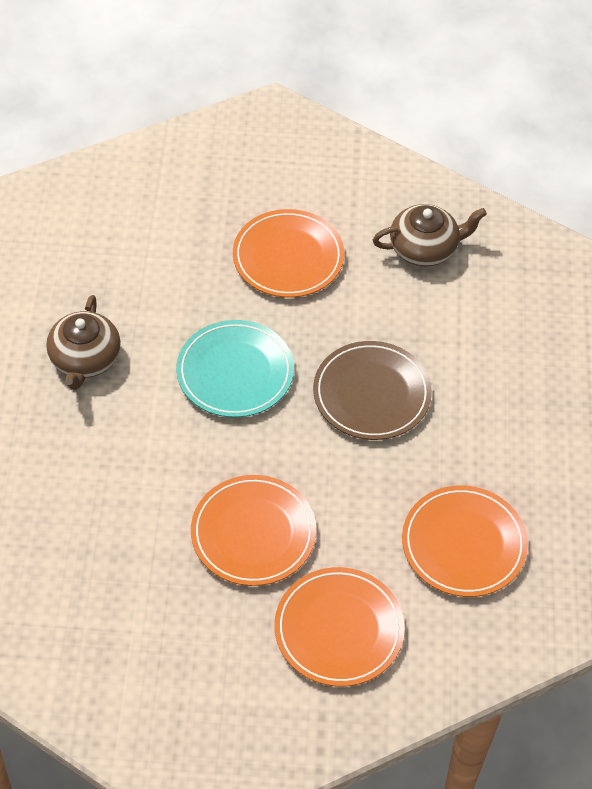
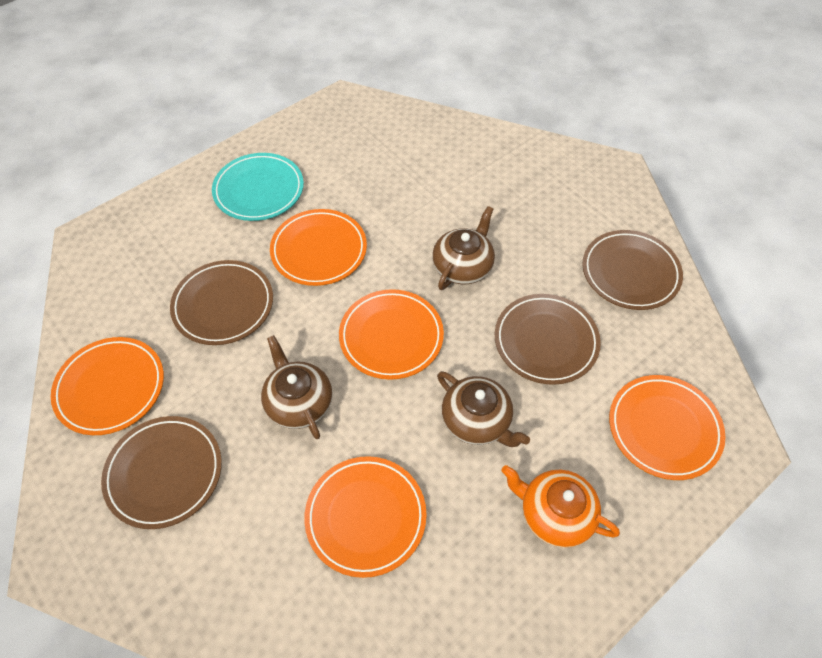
brown plate: 1 -> 4
brown teapot: 2 -> 3
orange plate: 4 -> 5
orange teapot: 0 -> 1

